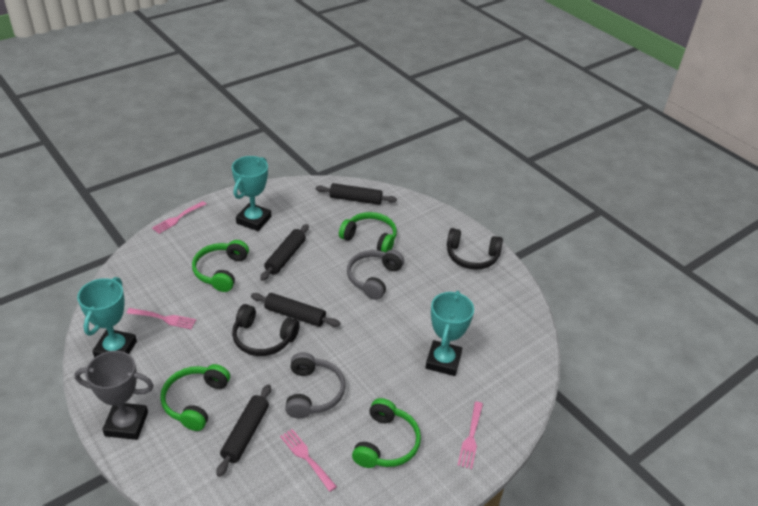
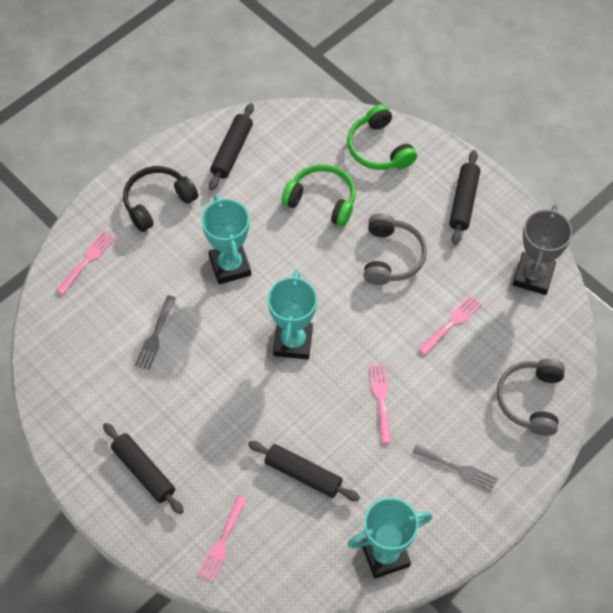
black headphones: 2 -> 1
green headphones: 4 -> 2
grey fork: 0 -> 2

